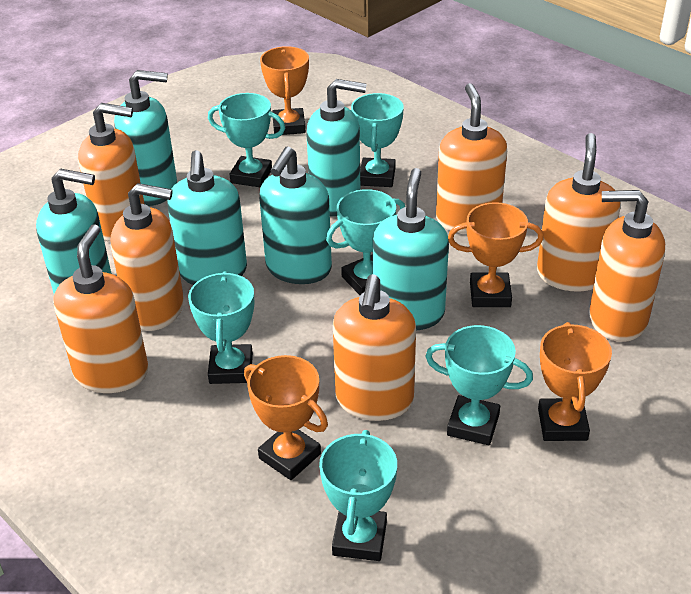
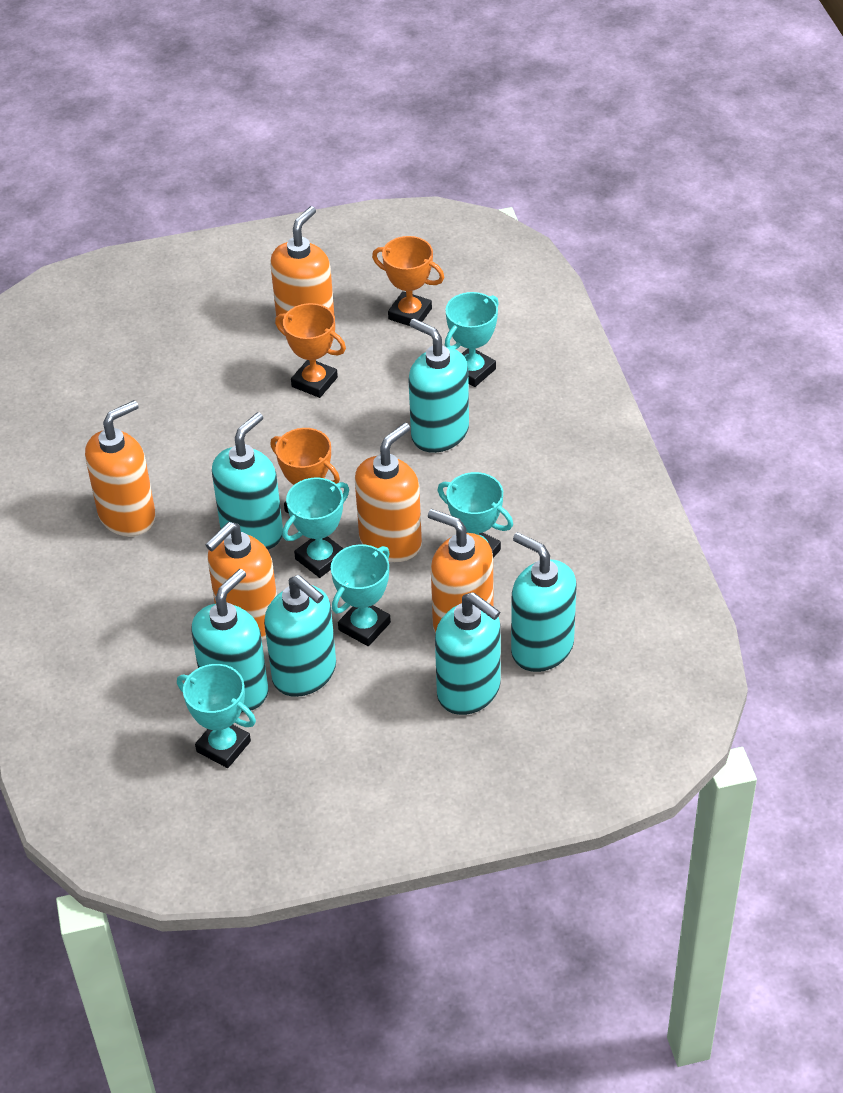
orange soap dispenser: 7 -> 5
orange trophy: 4 -> 3
turquoise trophy: 6 -> 5

